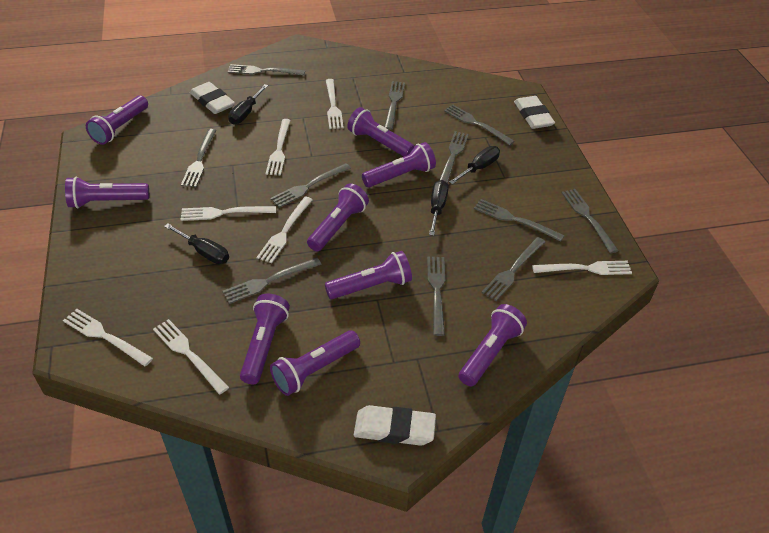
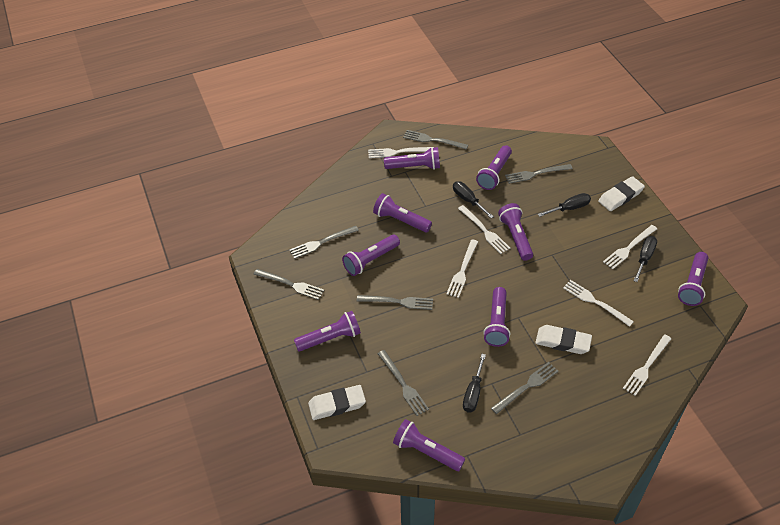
grey fork: 11 -> 7
white fork: 7 -> 6

